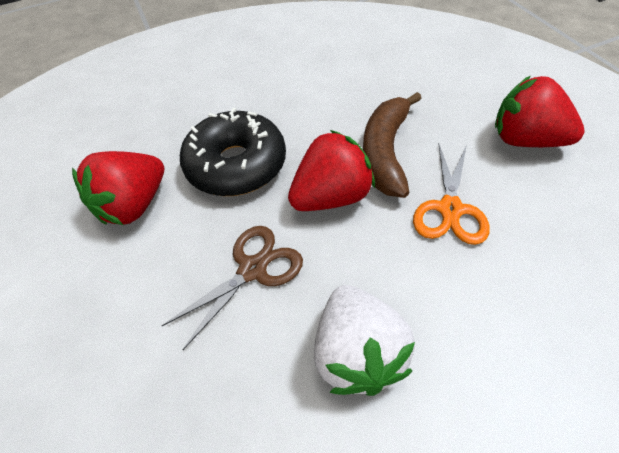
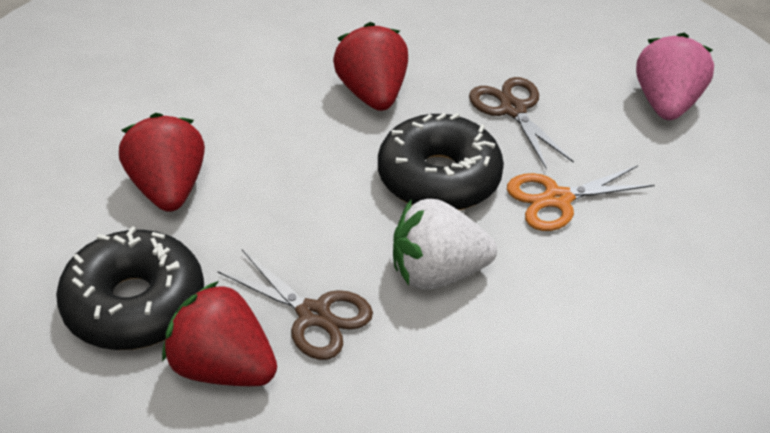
black donut: 1 -> 2
brown banana: 1 -> 0
brown scissors: 1 -> 2
pink strawberry: 0 -> 1

